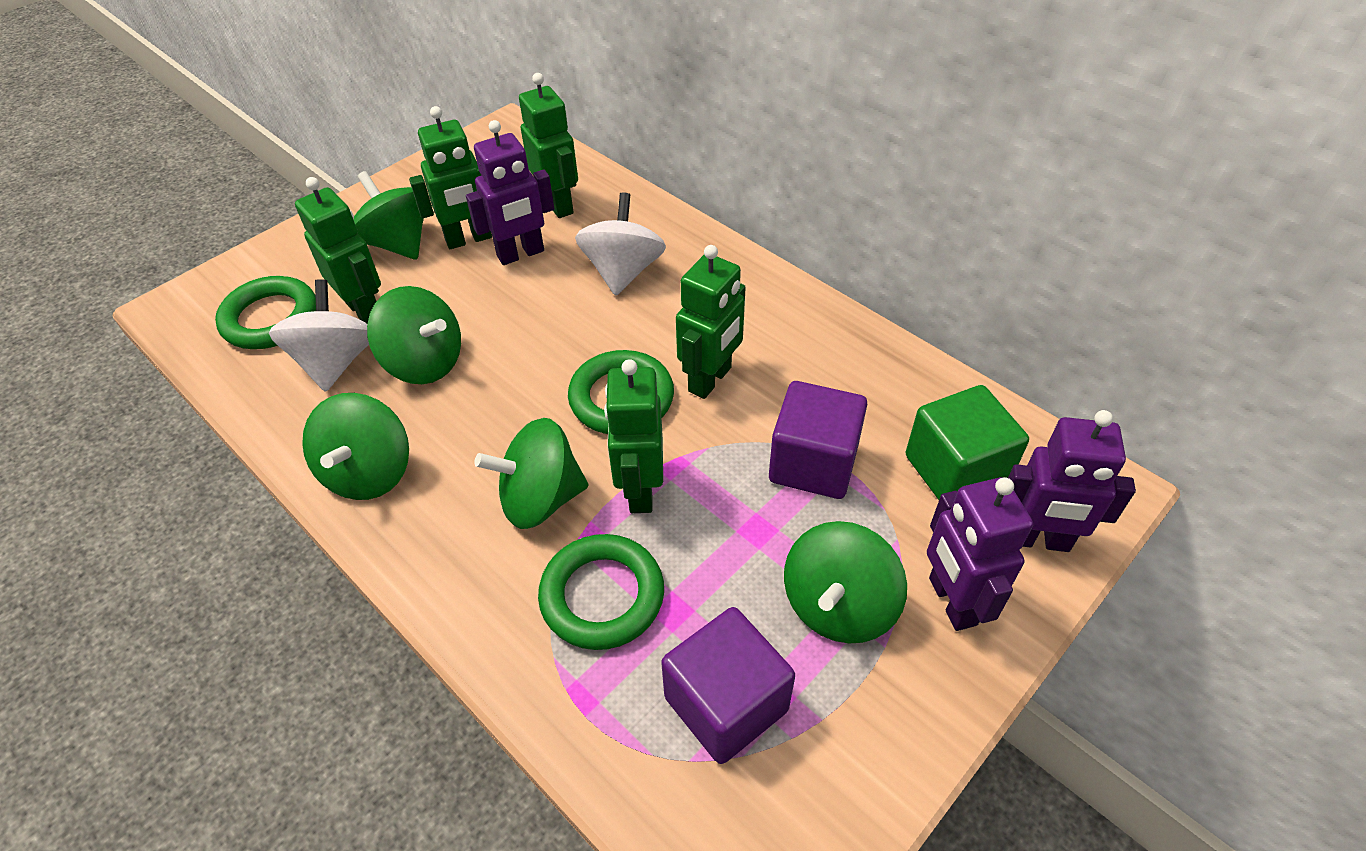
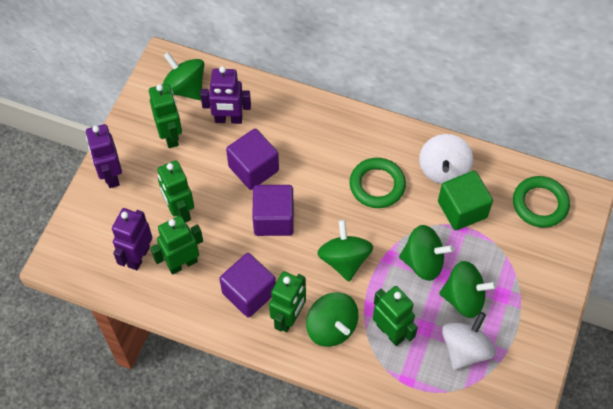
green ring: 3 -> 2
purple cube: 2 -> 3

